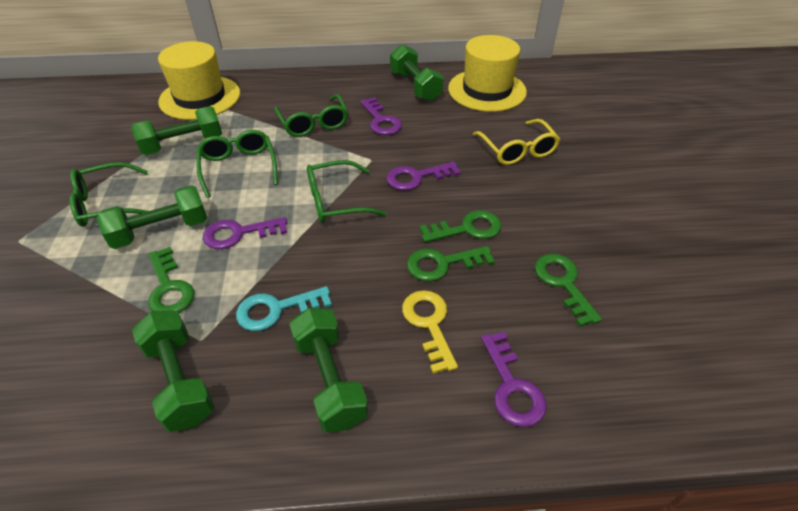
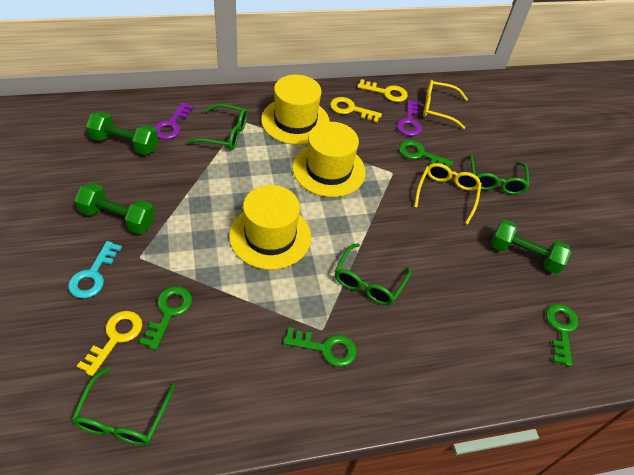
green dumbbell: 5 -> 3
purple key: 4 -> 2
yellow glasses: 1 -> 2
yellow hat: 2 -> 3
yellow key: 1 -> 3

